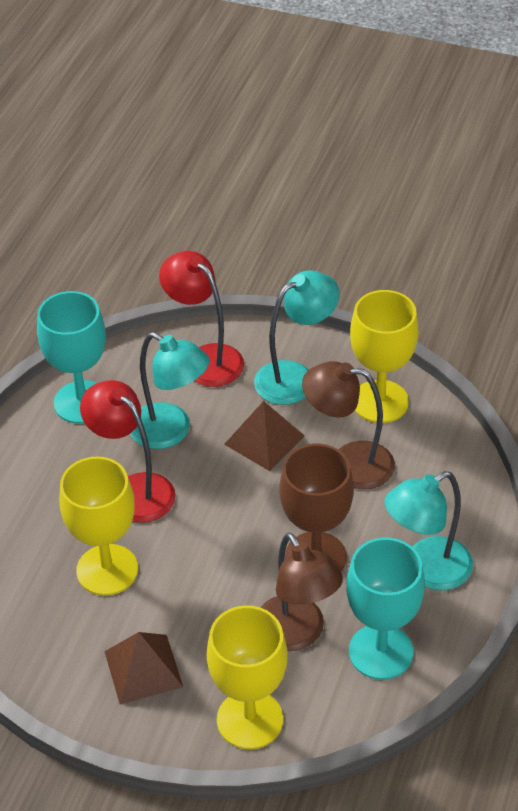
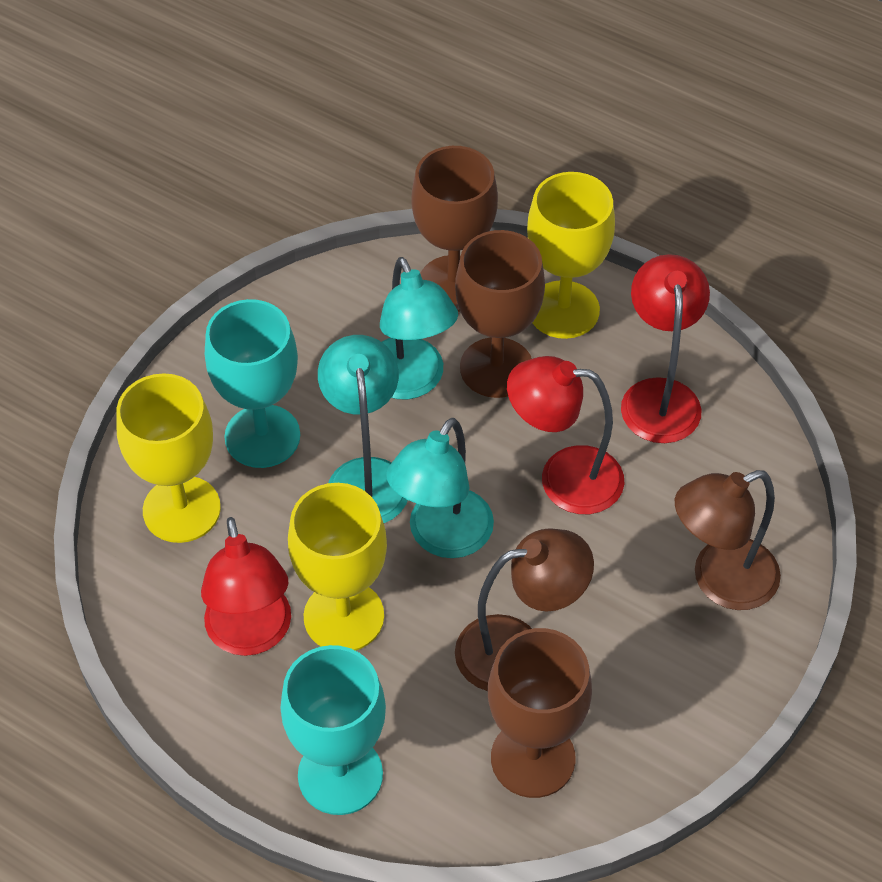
brown goblet: 1 -> 3
brown pyramid: 2 -> 0
red lamp: 2 -> 3

